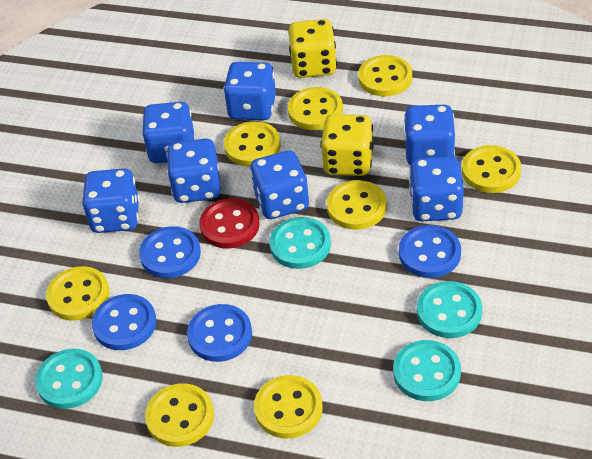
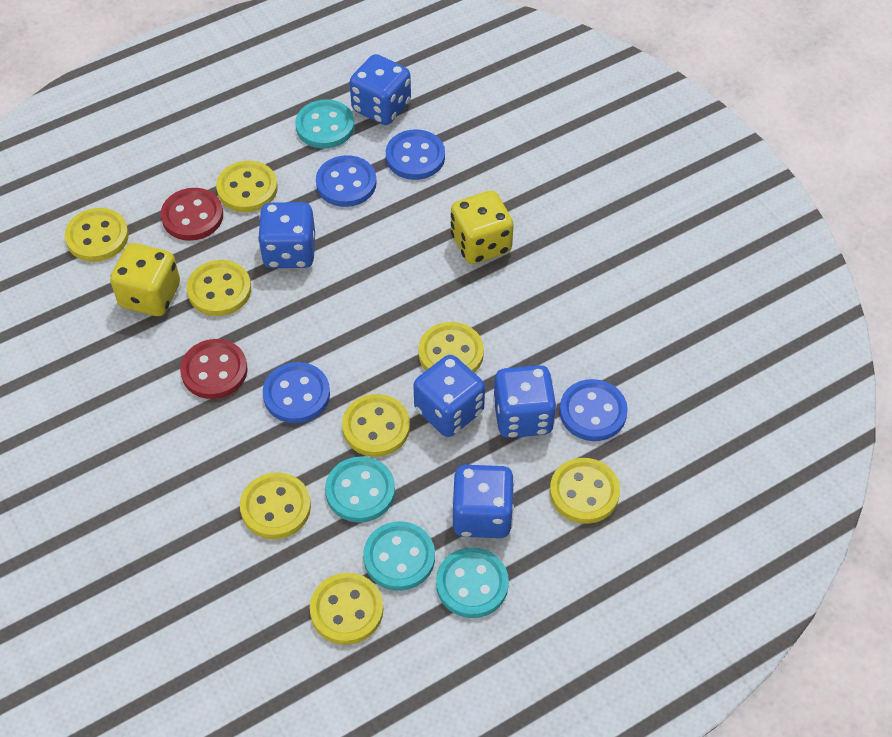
blue dice: 7 -> 5
red button: 1 -> 2

